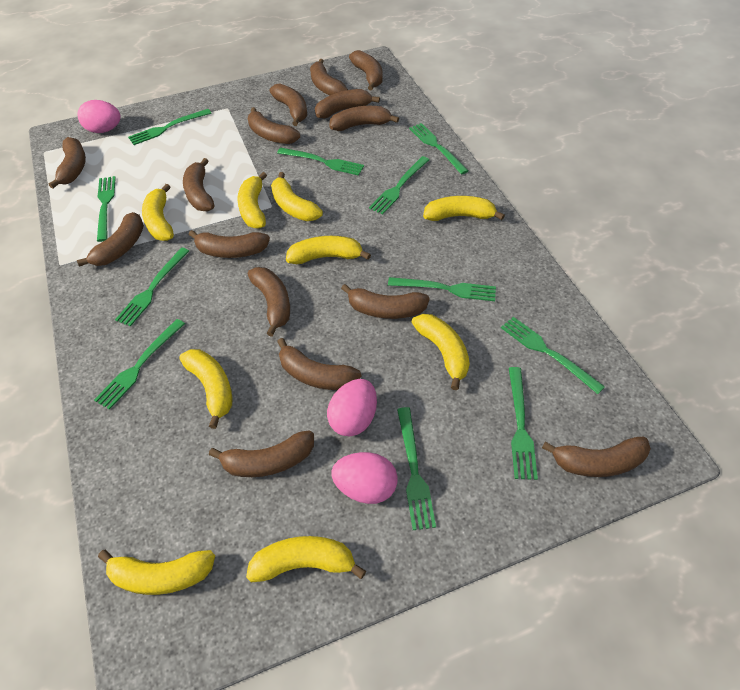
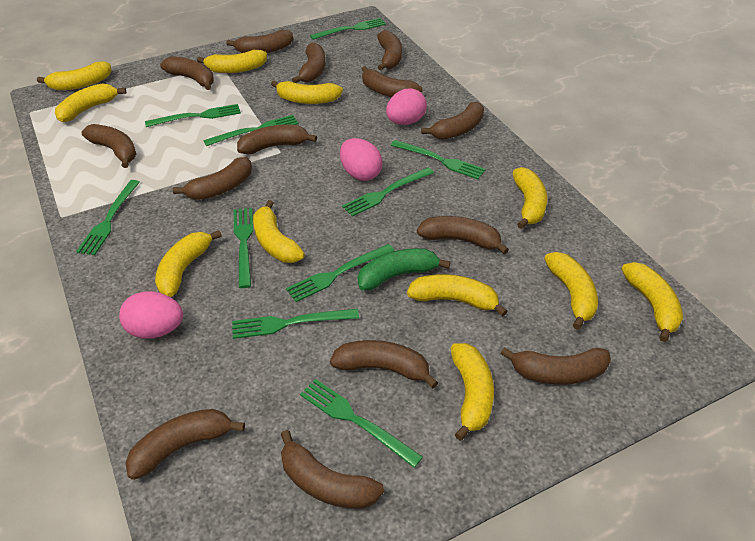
brown banana: 15 -> 14
green banana: 0 -> 1
green fork: 11 -> 10
yellow banana: 9 -> 11

